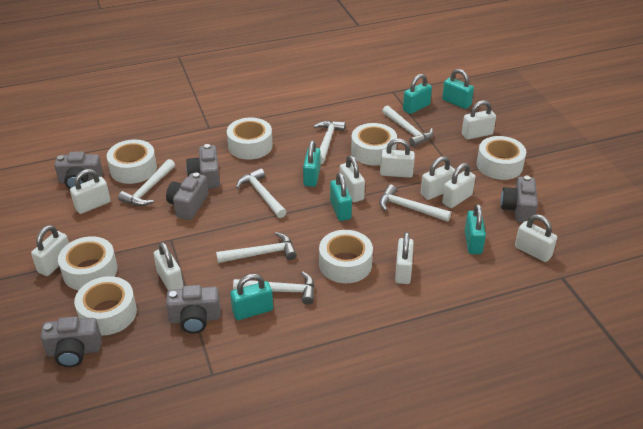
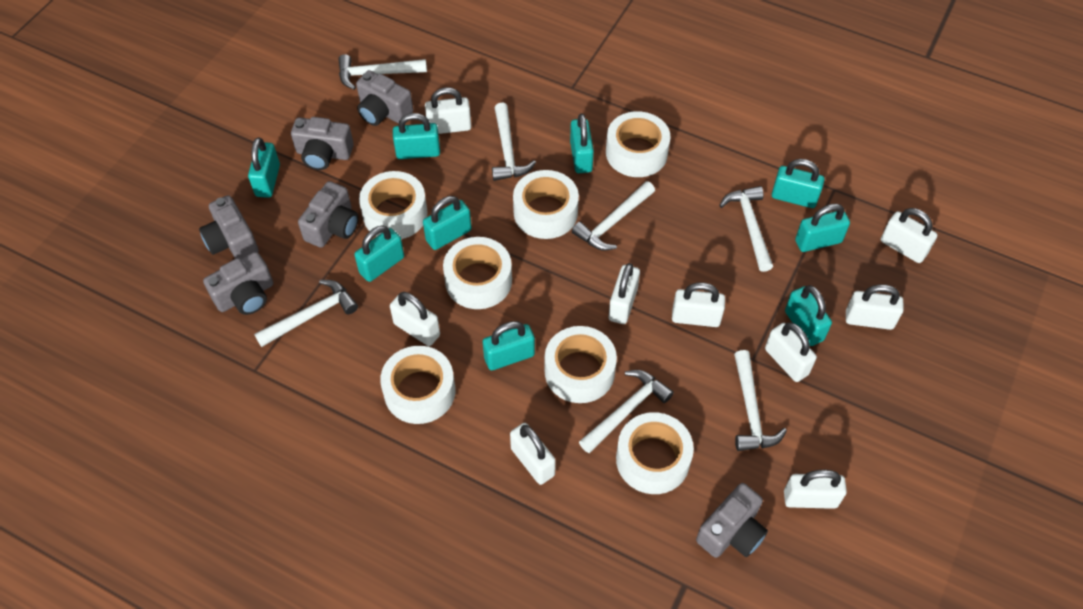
turquoise padlock: 6 -> 9
white padlock: 10 -> 9

